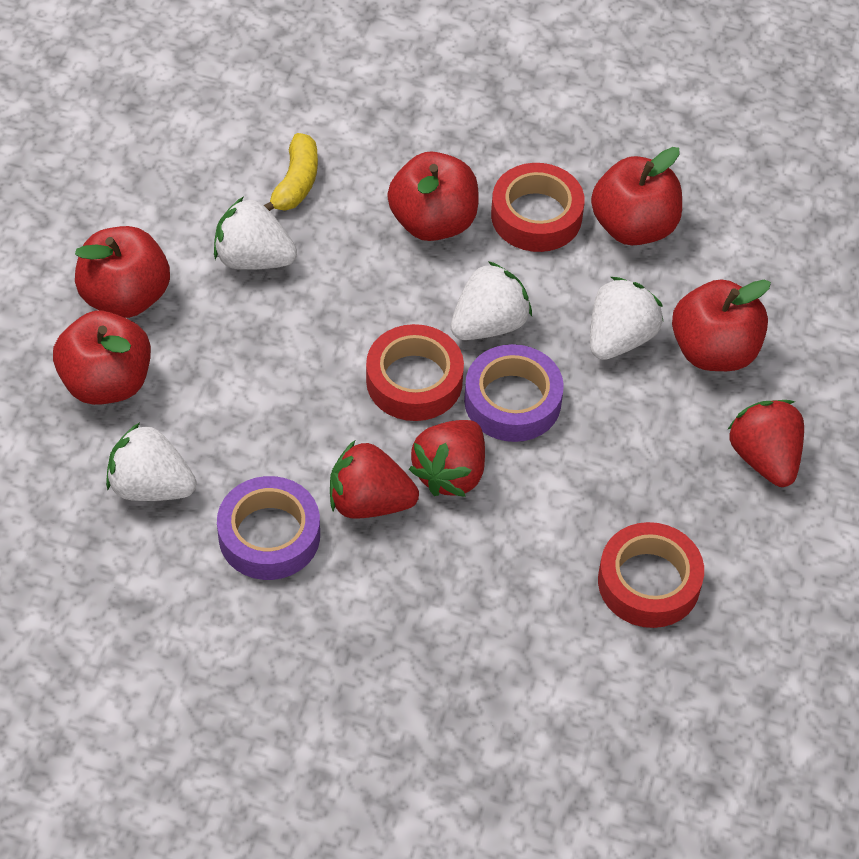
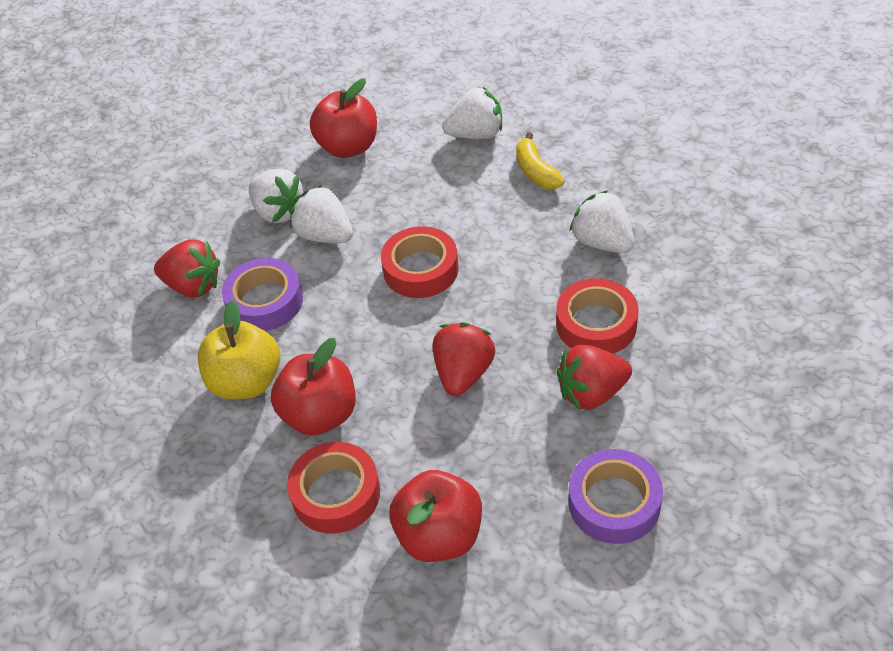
red apple: 5 -> 3
yellow apple: 0 -> 1

